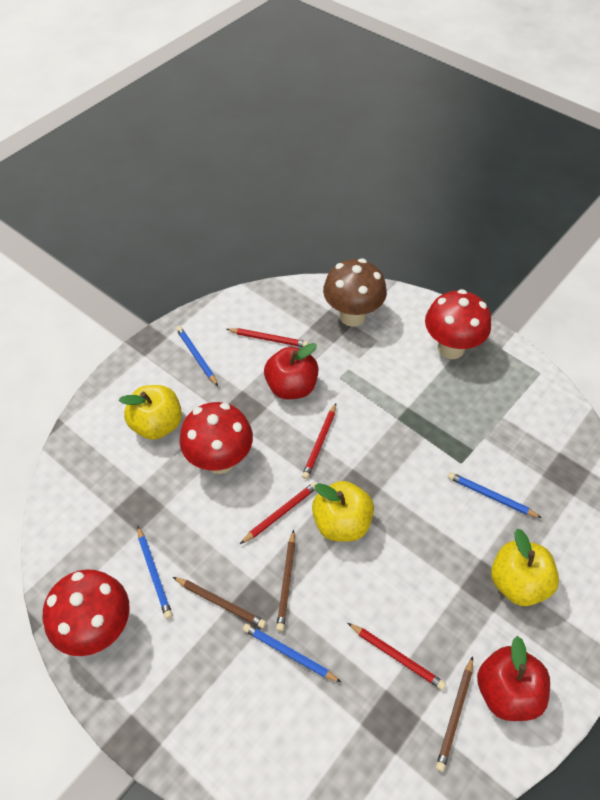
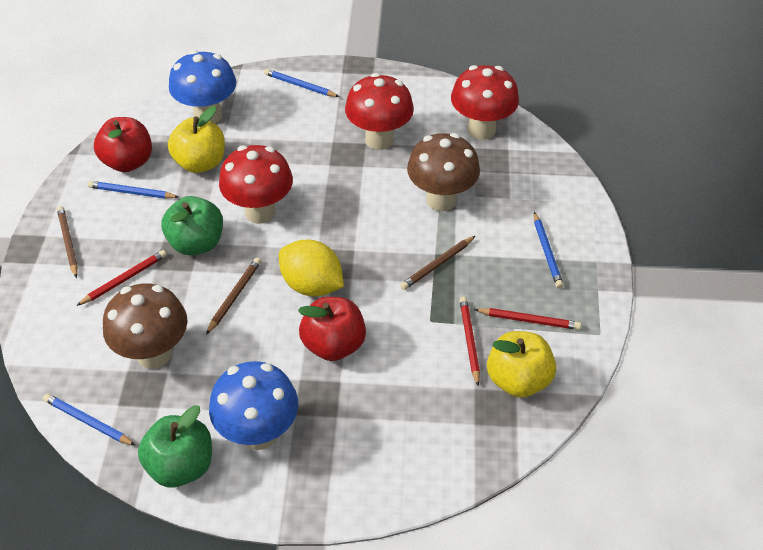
blue mushroom: 0 -> 2
brown mushroom: 1 -> 2
green apple: 0 -> 2
red pencil: 4 -> 3
yellow apple: 3 -> 2
yellow lemon: 0 -> 1

